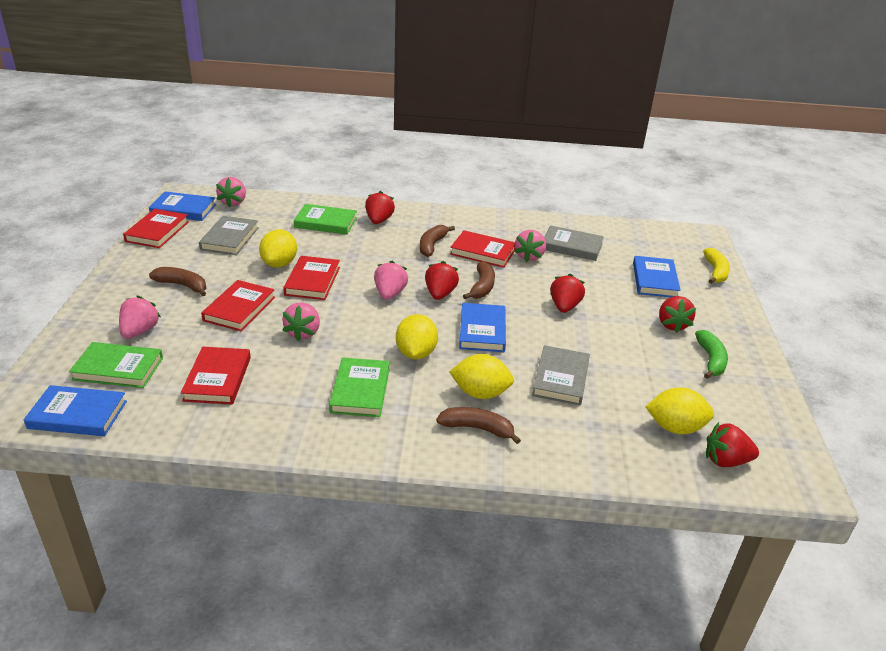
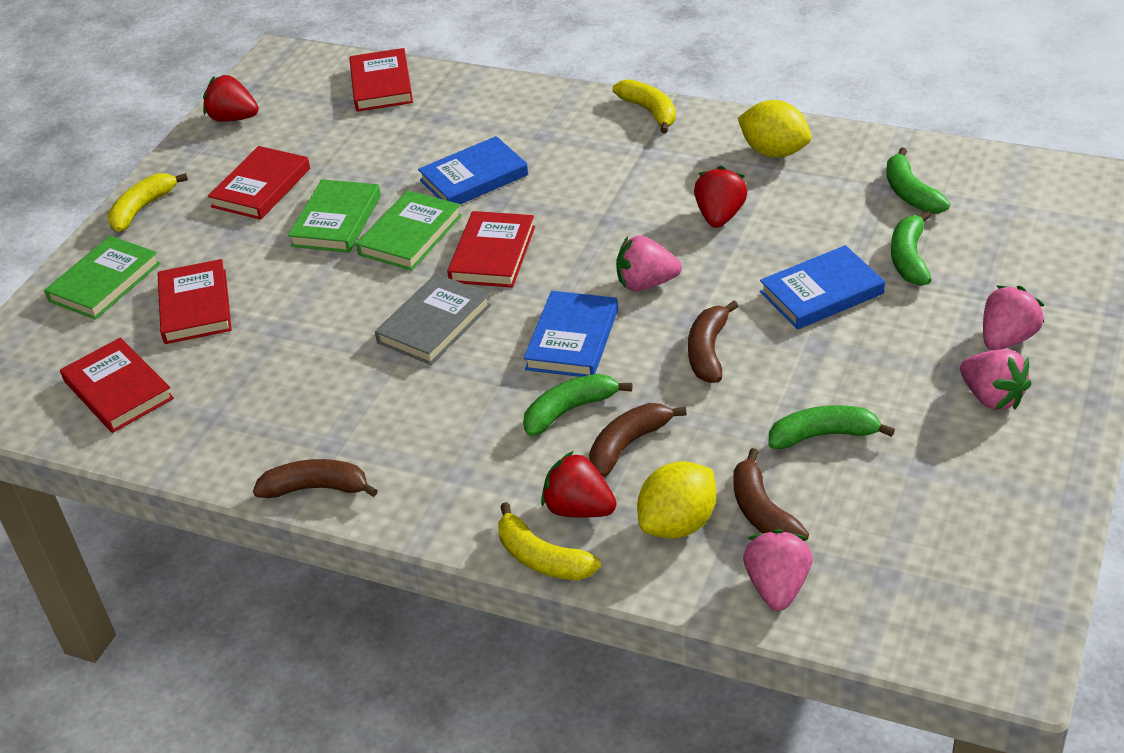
blue book: 4 -> 3
green banana: 1 -> 4
grey book: 3 -> 1
pink strawberry: 5 -> 4
red strawberry: 5 -> 3
yellow banana: 1 -> 3
yellow lemon: 4 -> 2

